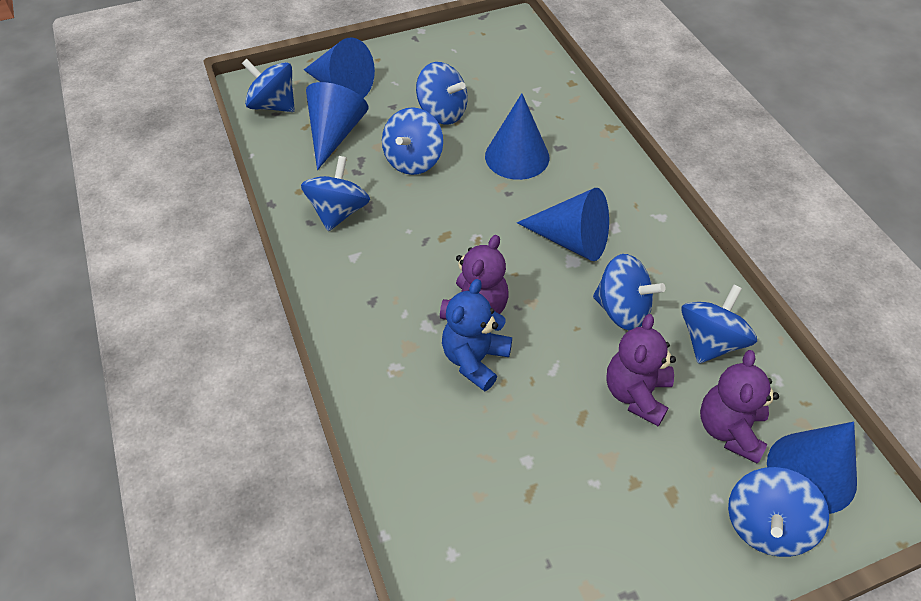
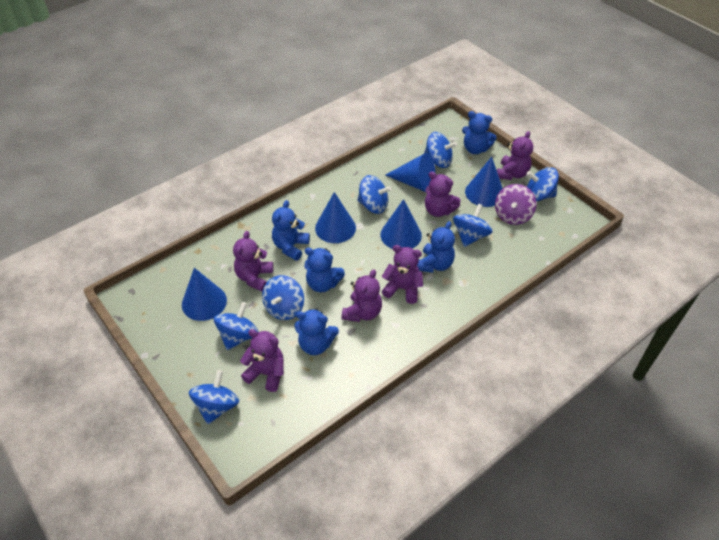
blue teddy bear: 1 -> 5
purple spinning top: 0 -> 1
purple teddy bear: 3 -> 6

